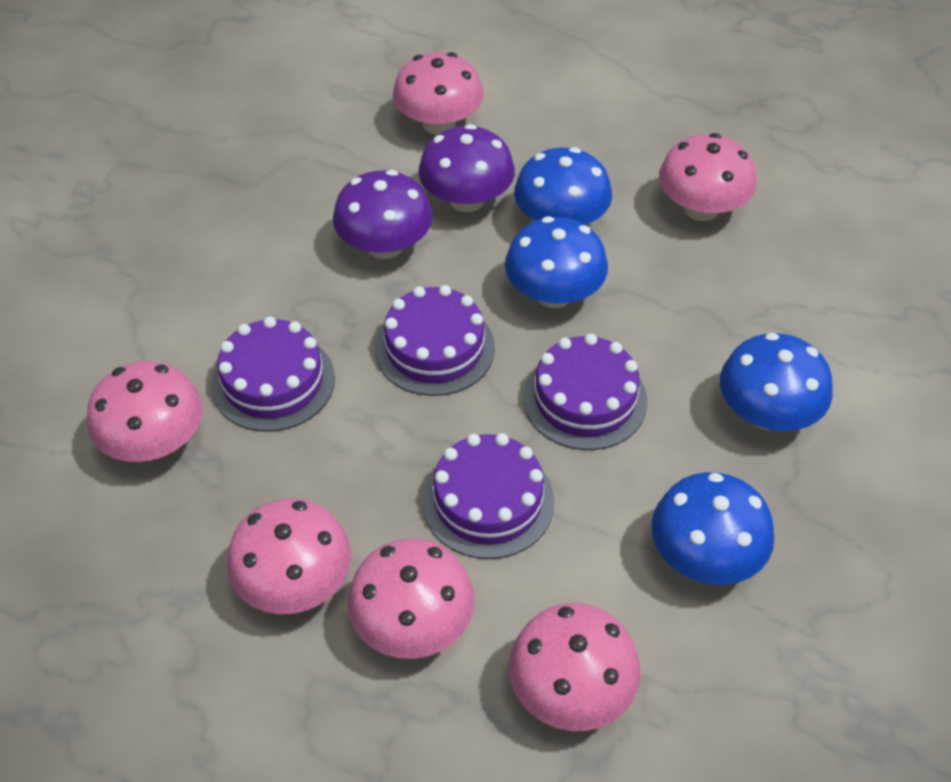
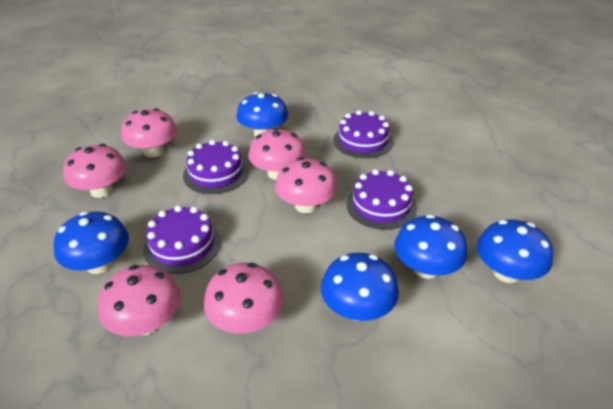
blue mushroom: 4 -> 5
purple mushroom: 2 -> 0

